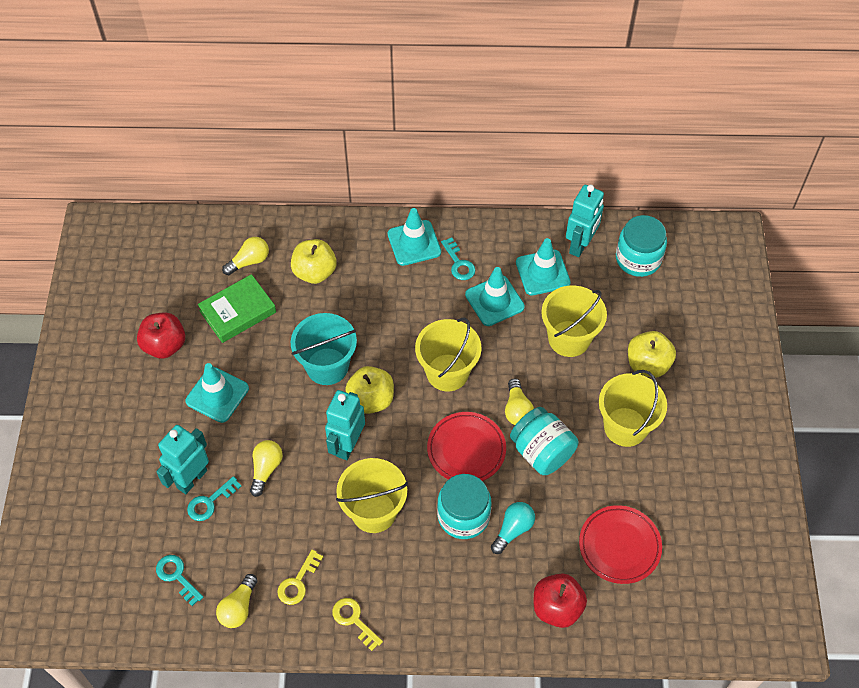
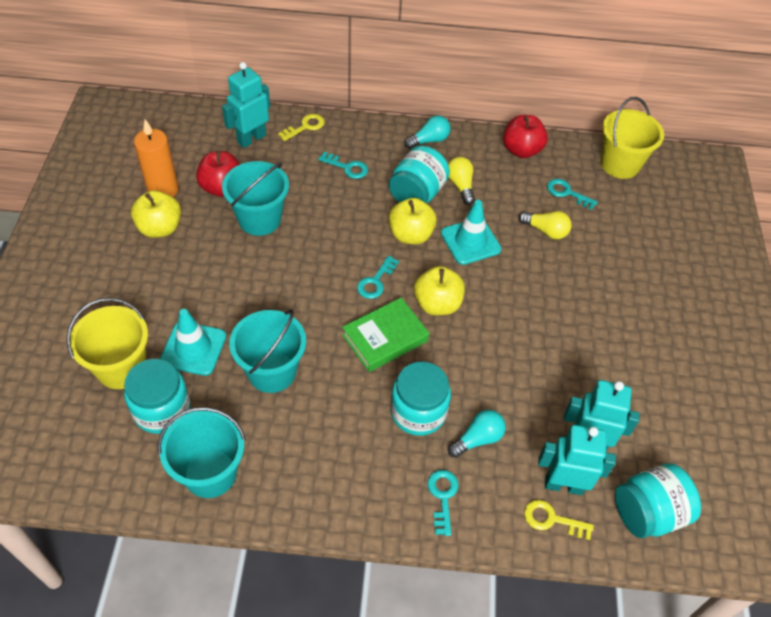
orange candle: 0 -> 1
red plate: 2 -> 0
turquoise bucket: 1 -> 3
turquoise jar: 3 -> 4
turquoise key: 3 -> 4
turquoise light bulb: 1 -> 2
turquoise traffic cone: 4 -> 2
yellow bucket: 4 -> 2
yellow light bulb: 4 -> 2

